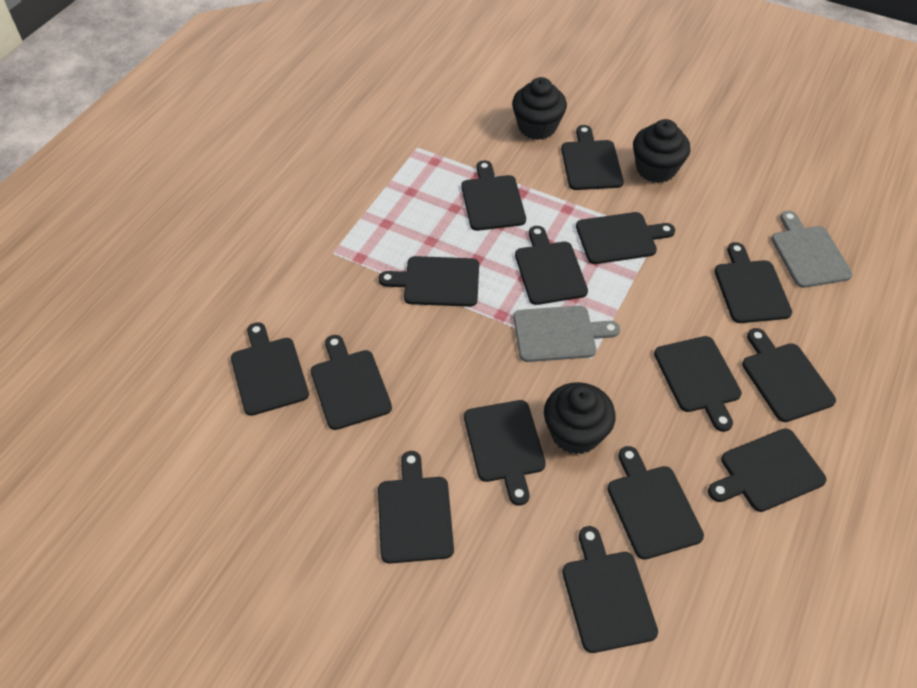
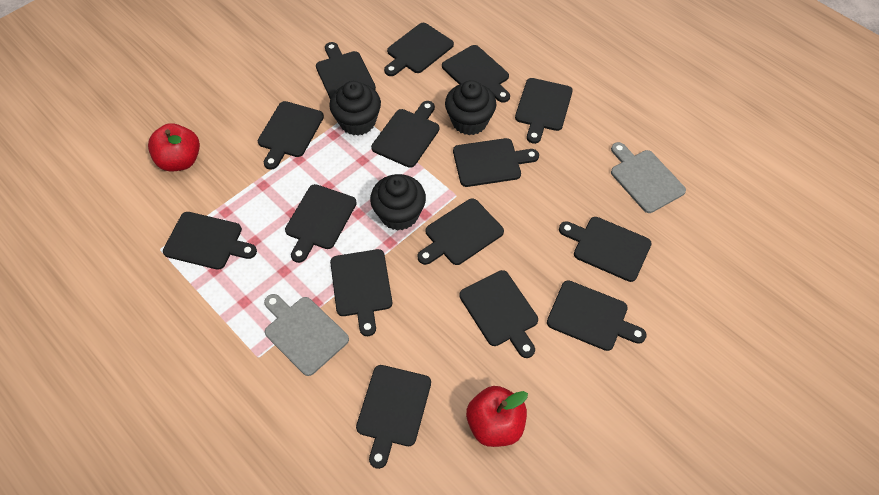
red apple: 0 -> 2

